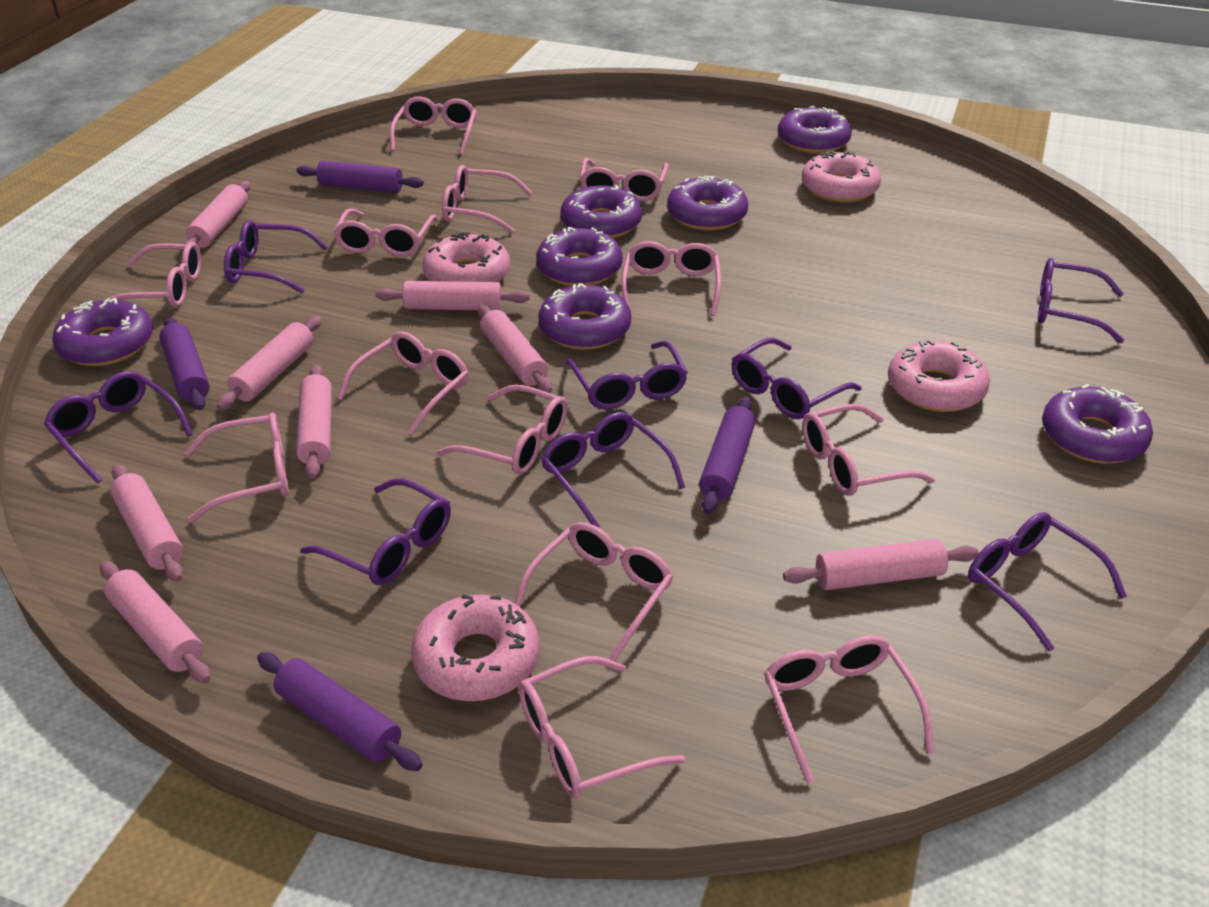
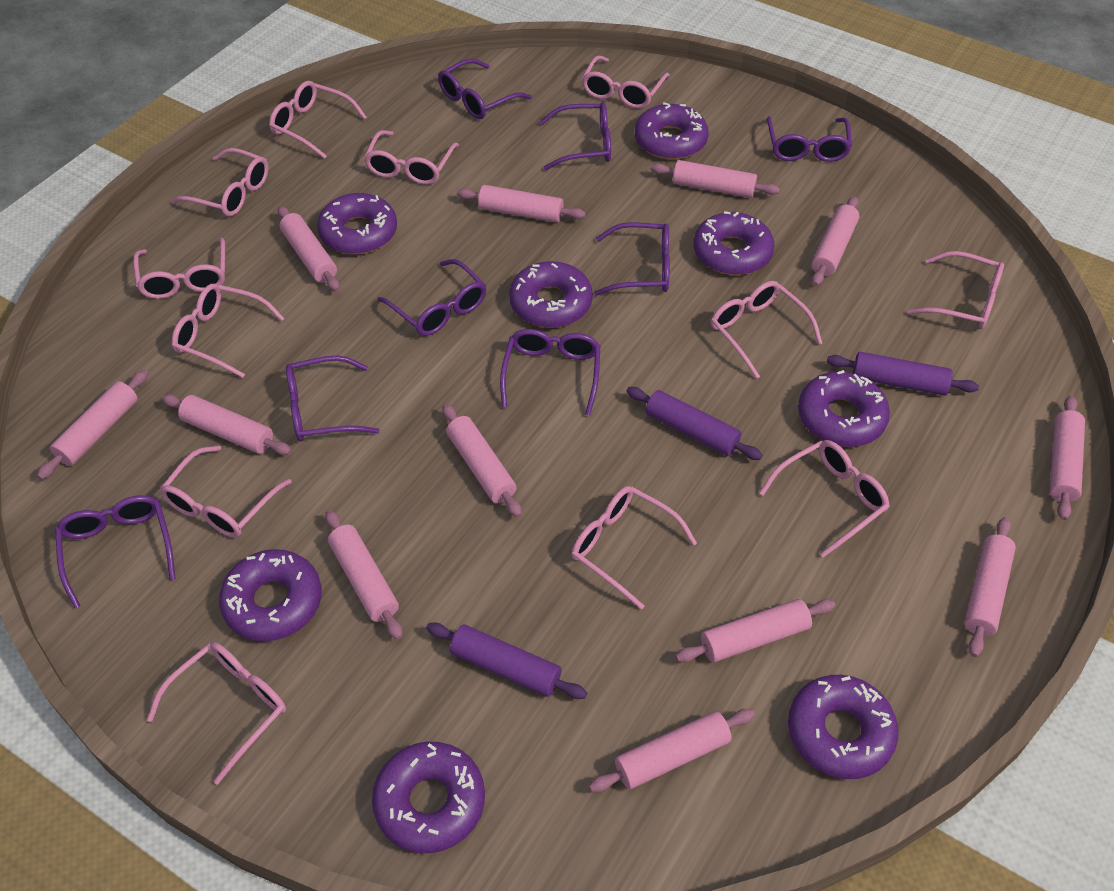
pink donut: 4 -> 0
pink glasses: 13 -> 12
pink rolling pin: 8 -> 12
purple donut: 7 -> 8
purple rolling pin: 4 -> 3

